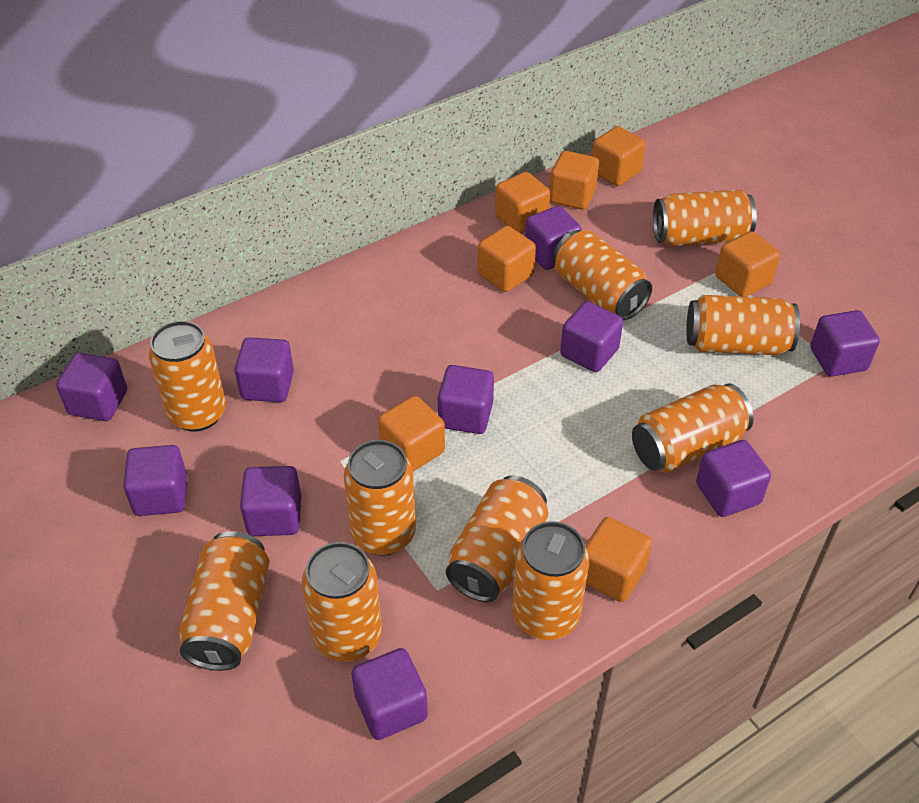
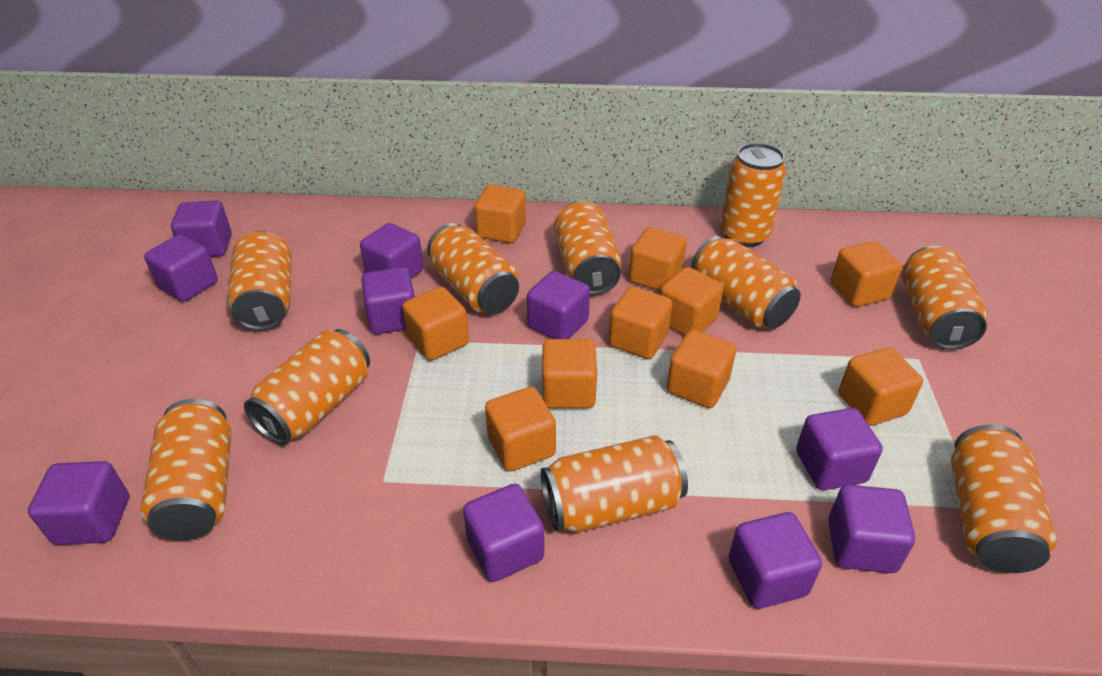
orange cube: 7 -> 10

